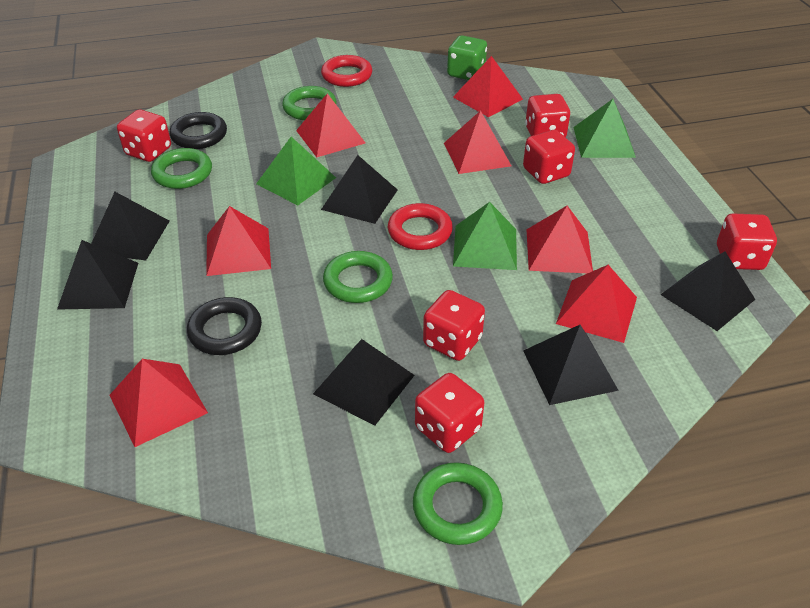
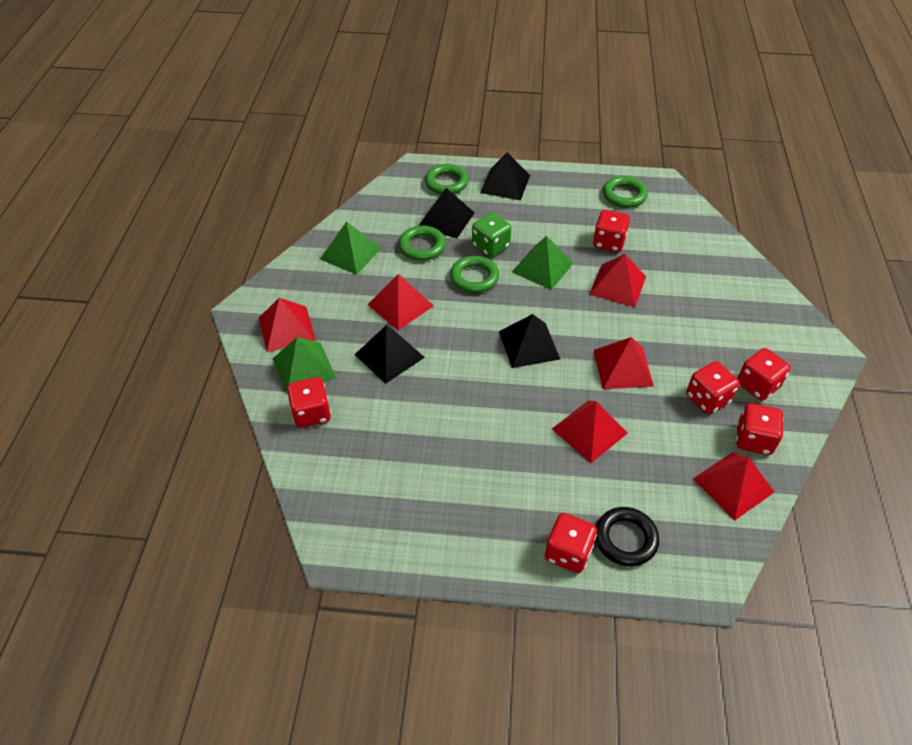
black pyramid: 6 -> 4
black ring: 2 -> 1
red pyramid: 7 -> 6
red ring: 2 -> 0

